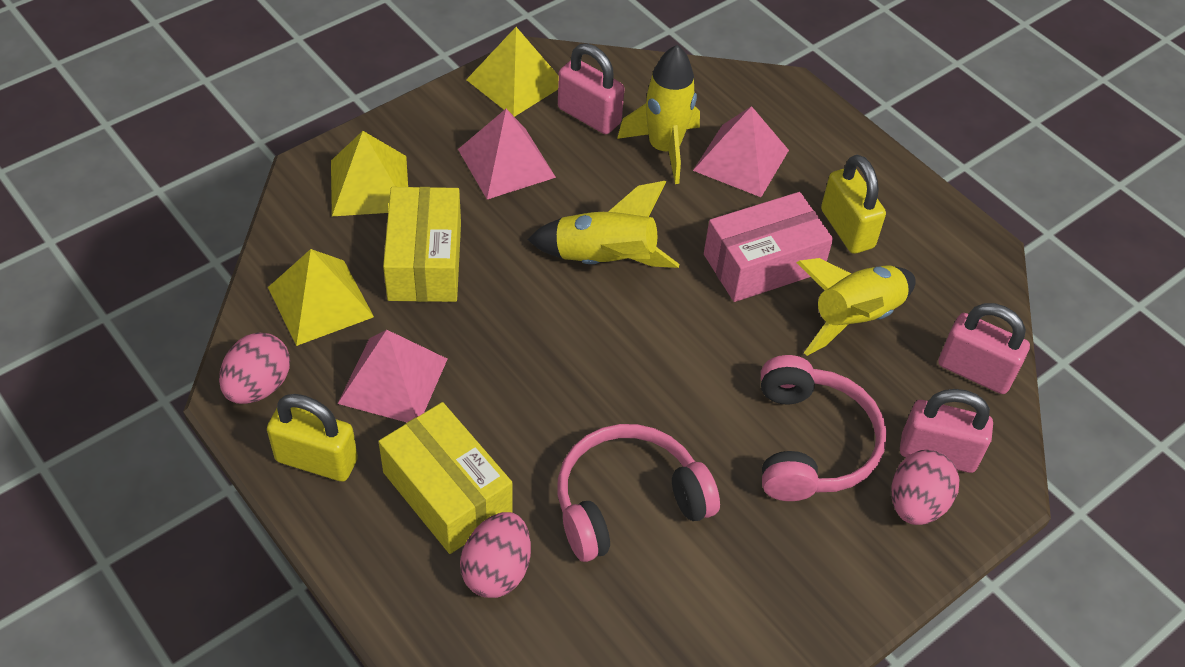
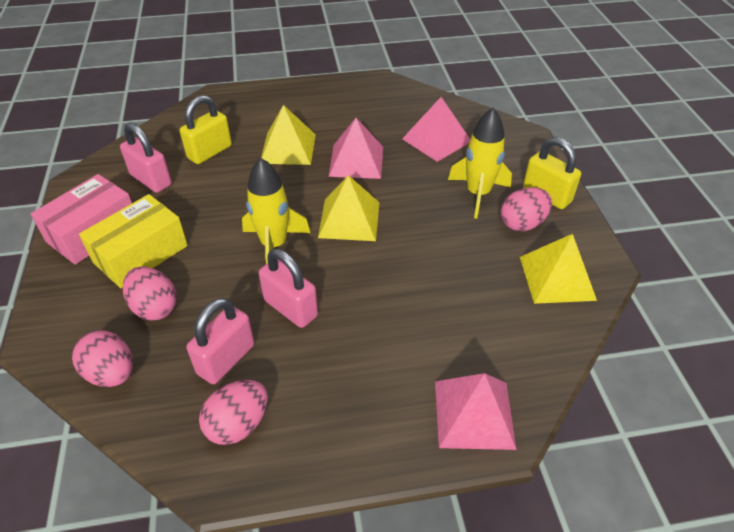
pink egg: 3 -> 4
pink headphones: 2 -> 0
yellow box: 2 -> 1
yellow rocket: 3 -> 2

